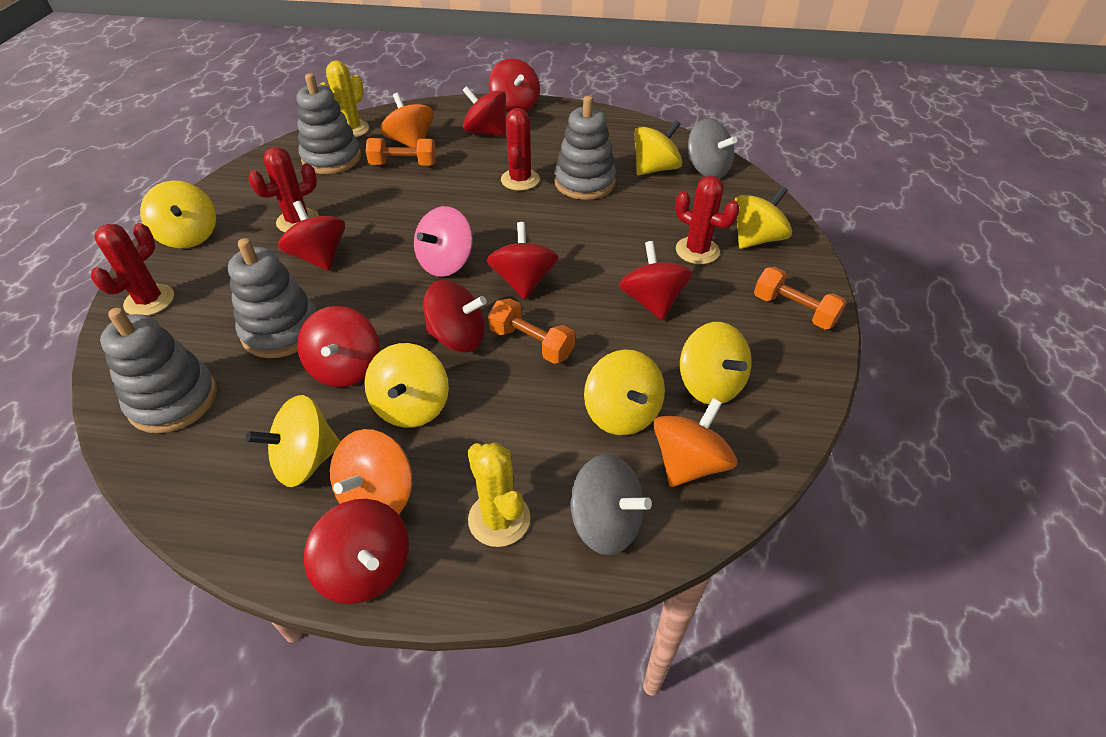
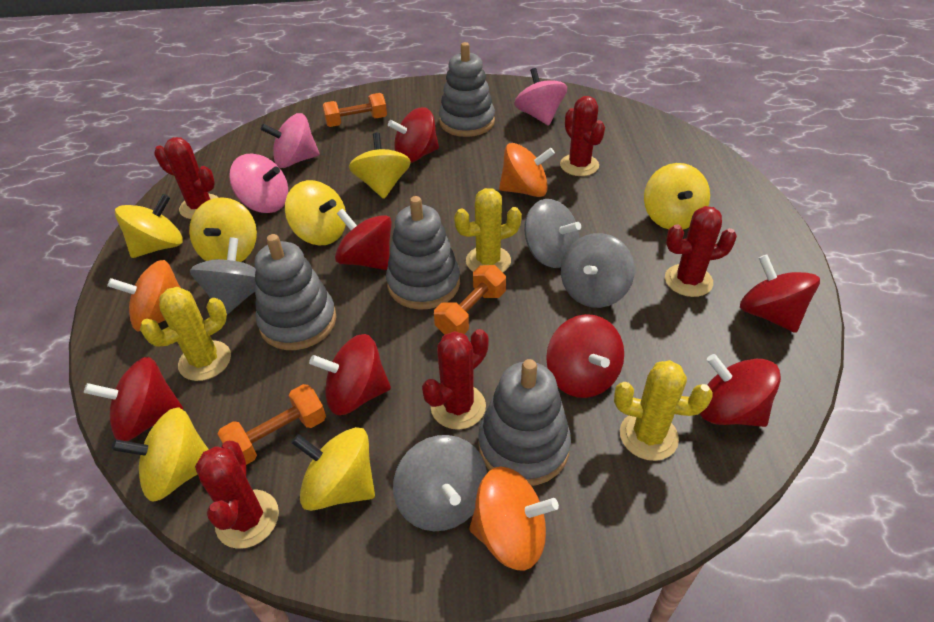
grey spinning top: 2 -> 4
pink spinning top: 1 -> 3
red cactus: 4 -> 5
red spinning top: 8 -> 7
yellow cactus: 2 -> 3

